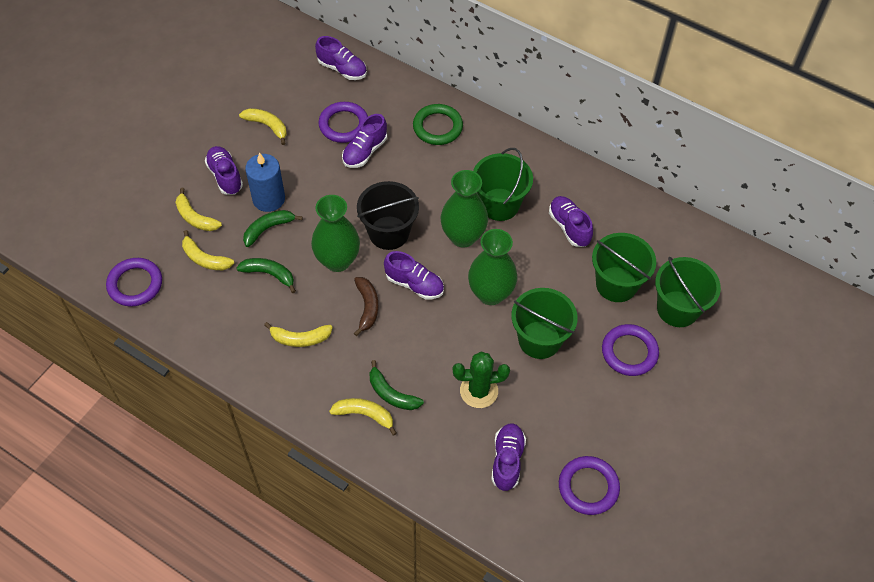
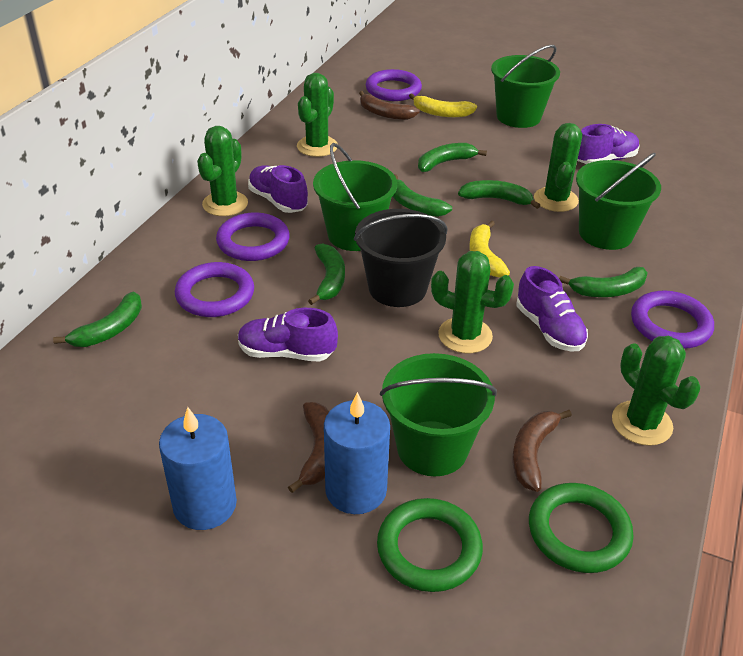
blue candle: 1 -> 2
brown banana: 1 -> 3
green banana: 3 -> 6
green cactus: 1 -> 5
green ring: 1 -> 2
green vase: 3 -> 0
purple shoe: 6 -> 4
yellow banana: 5 -> 2

